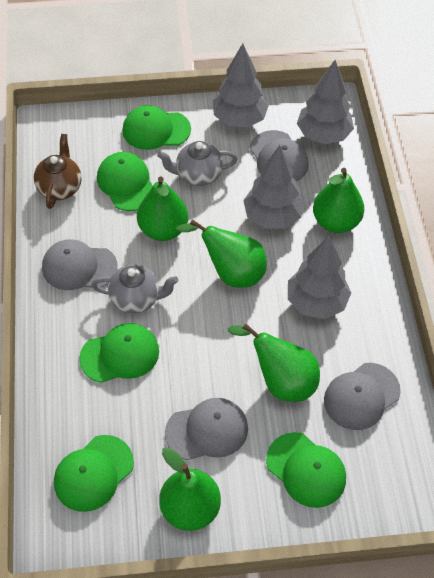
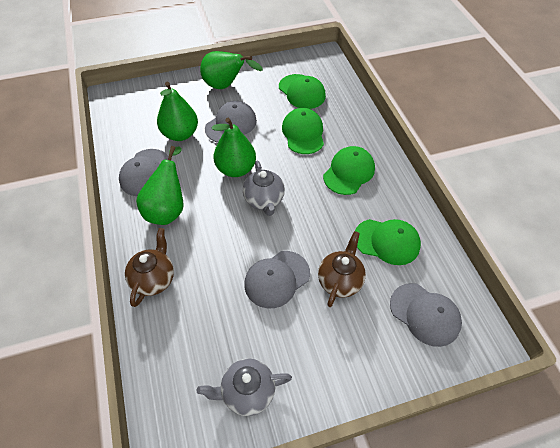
brown teapot: 1 -> 2
green cap: 5 -> 4
green pear: 5 -> 4
grey tree: 4 -> 0

